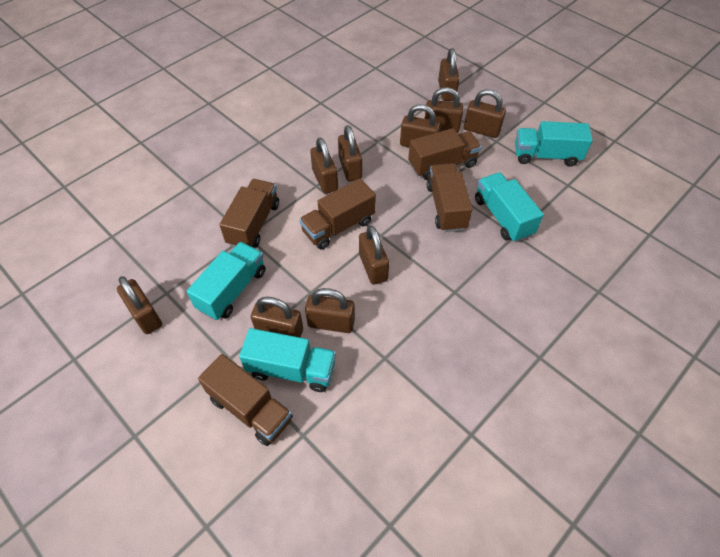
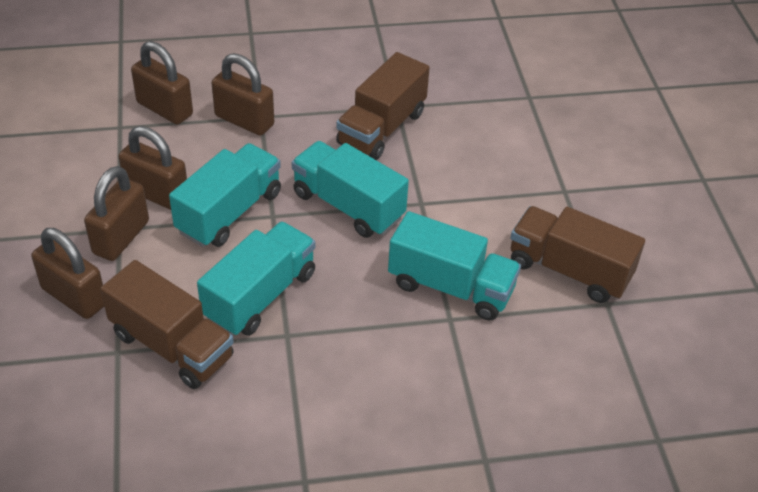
brown padlock: 10 -> 5
brown truck: 5 -> 3

